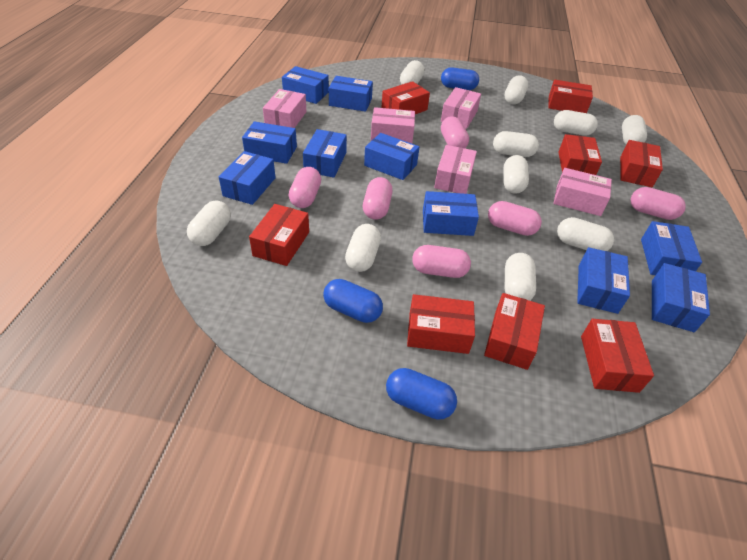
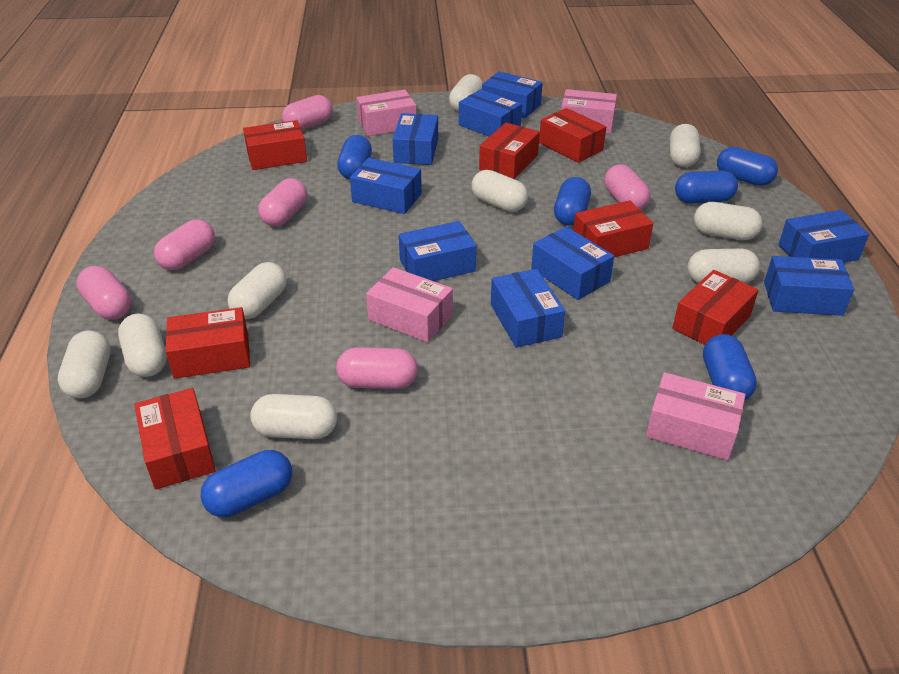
blue box: 10 -> 9
blue capsule: 3 -> 6
pink box: 5 -> 4
red box: 8 -> 7
white capsule: 10 -> 9

